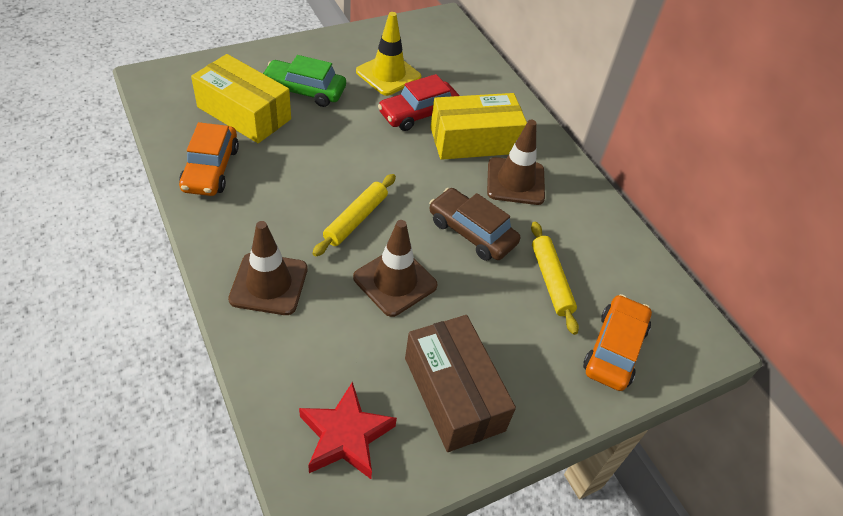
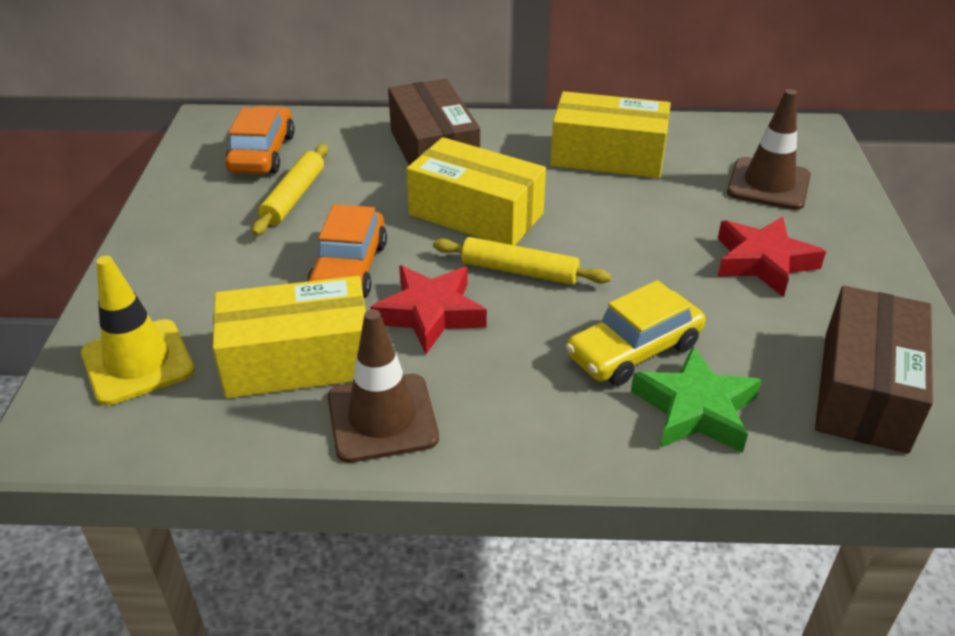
brown box: 1 -> 2
brown car: 1 -> 0
brown traffic cone: 3 -> 2
green car: 1 -> 0
green star: 0 -> 1
red car: 1 -> 0
red star: 1 -> 2
yellow box: 2 -> 3
yellow car: 0 -> 1

